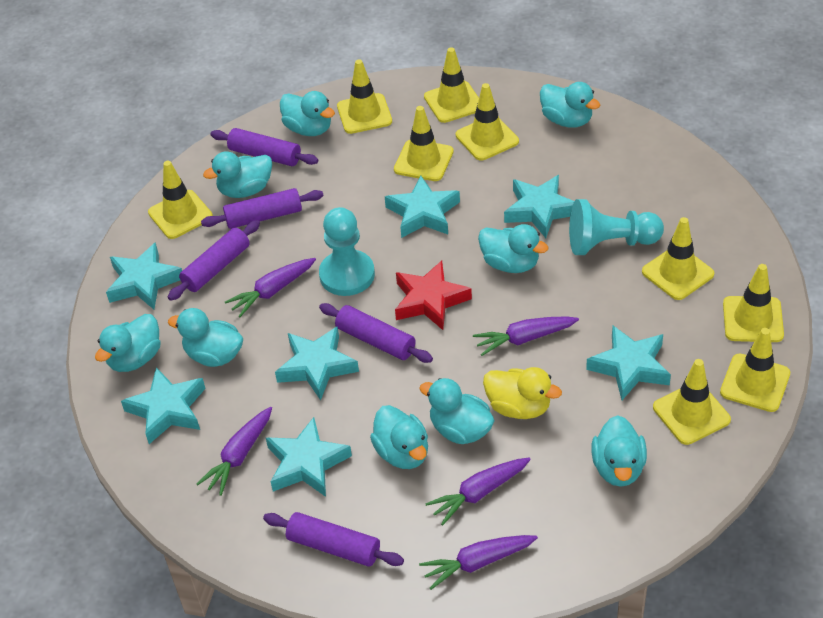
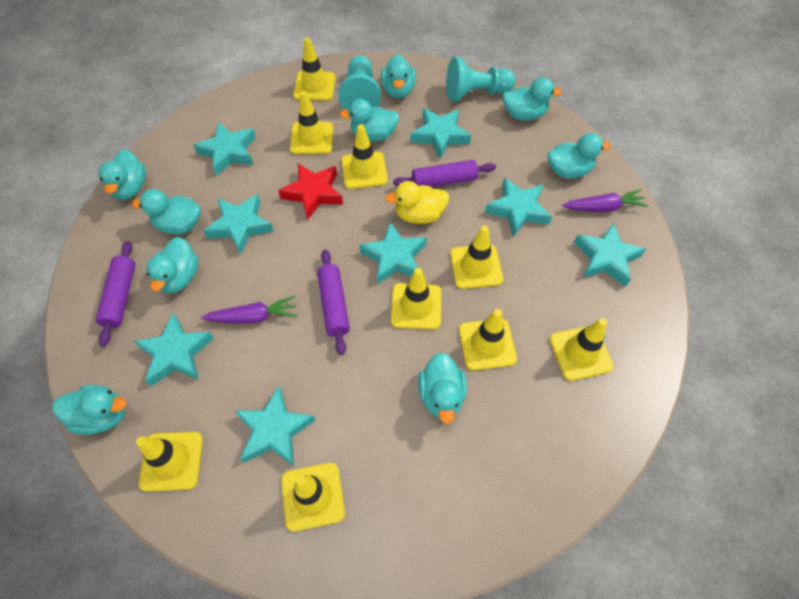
purple carrot: 5 -> 2
purple rolling pin: 5 -> 3
turquoise star: 7 -> 8

